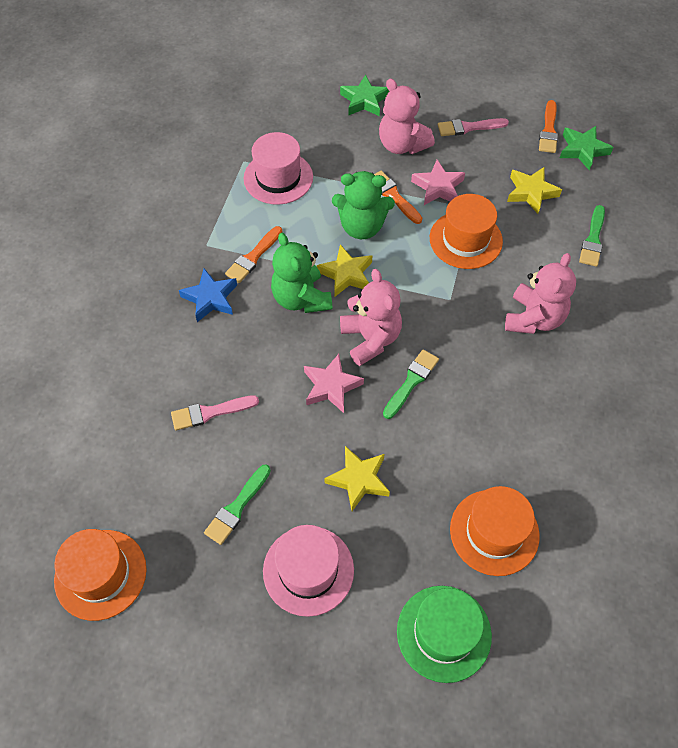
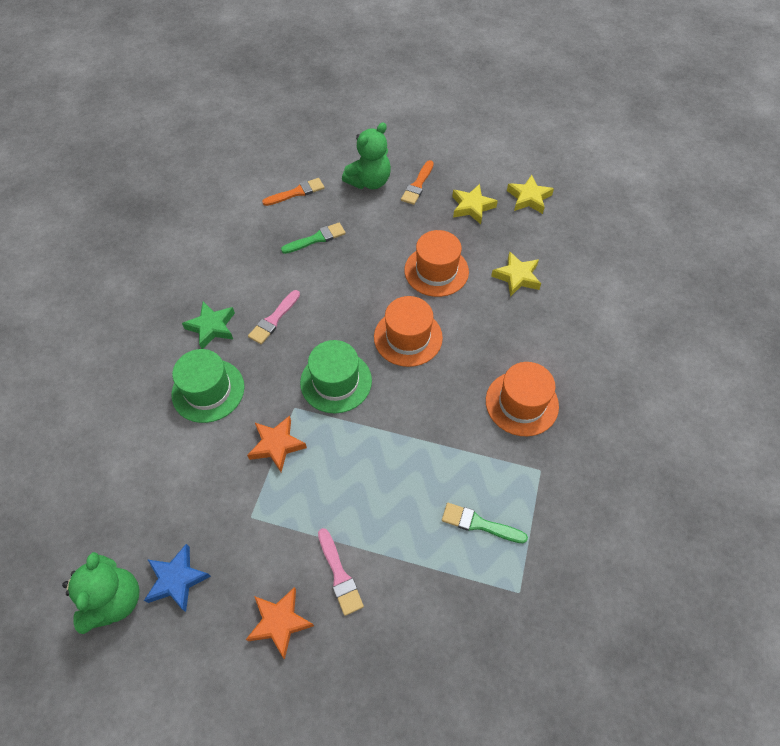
green brush: 3 -> 2
green hat: 1 -> 2
green star: 2 -> 1
orange brush: 3 -> 2
orange star: 0 -> 2
pink hat: 2 -> 0
pink star: 2 -> 0
pink teddy bear: 3 -> 0

